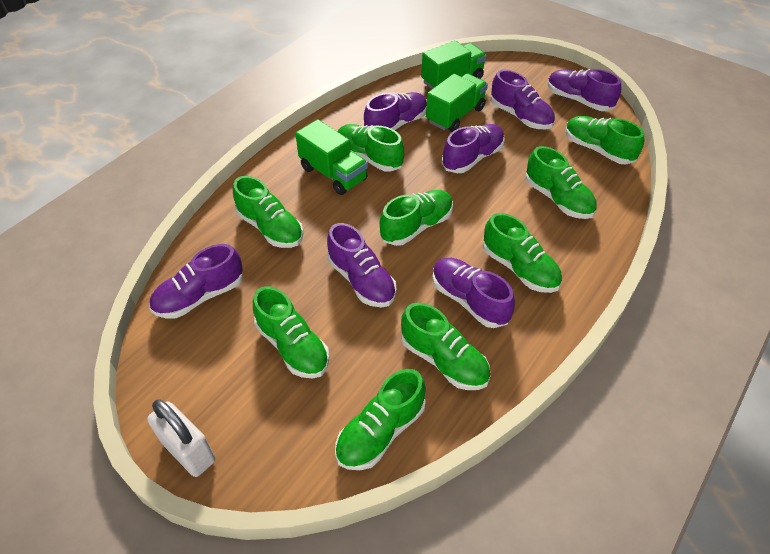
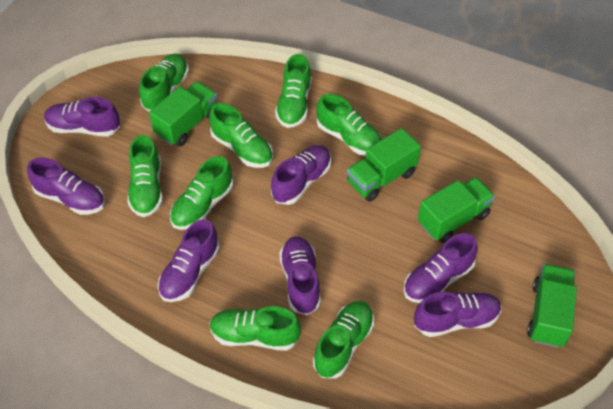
green shoe: 9 -> 8
green truck: 3 -> 4
white padlock: 1 -> 0

